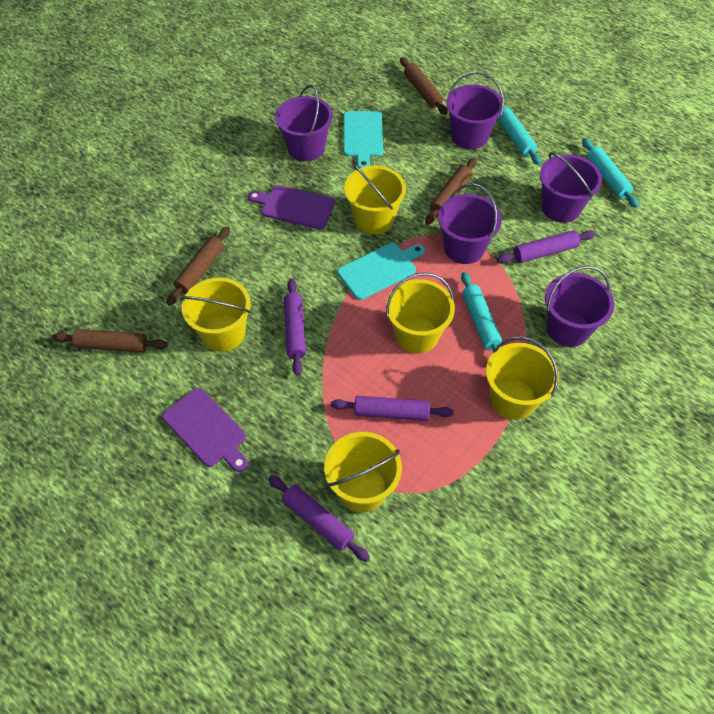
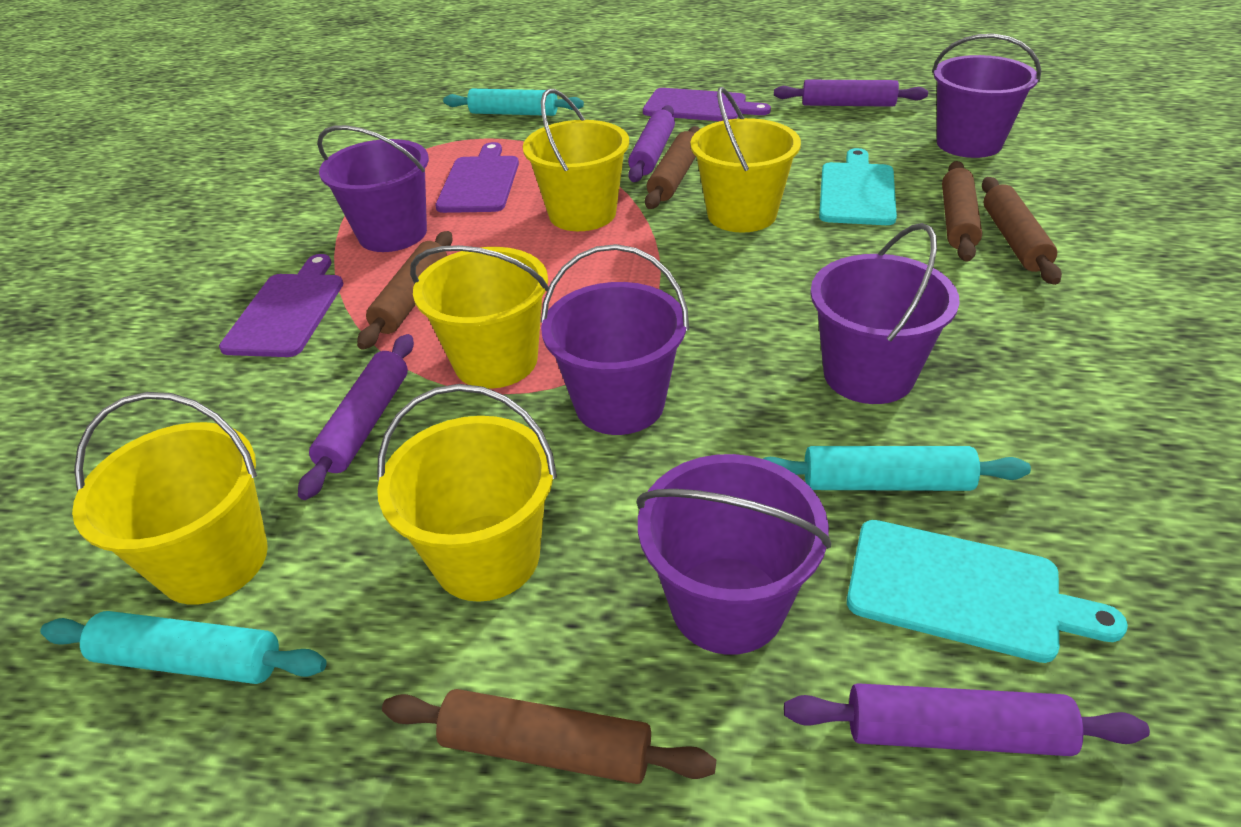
brown rolling pin: 4 -> 5
purple cutting board: 2 -> 3

